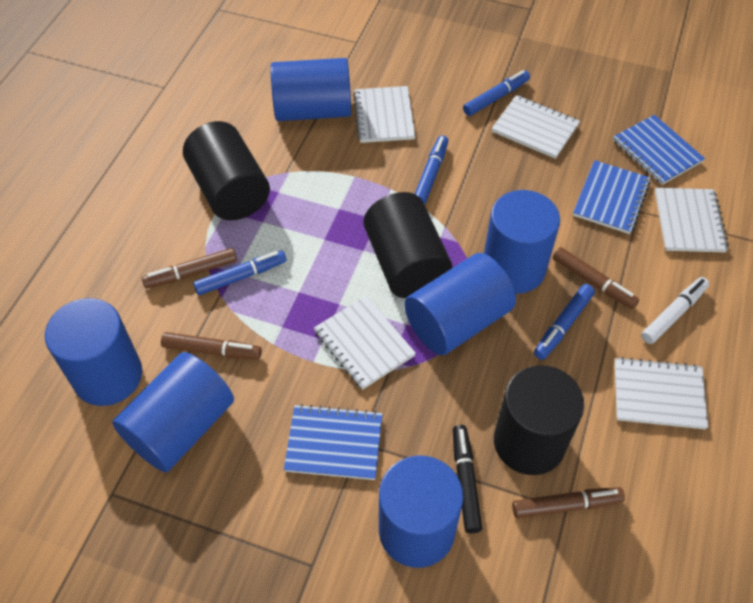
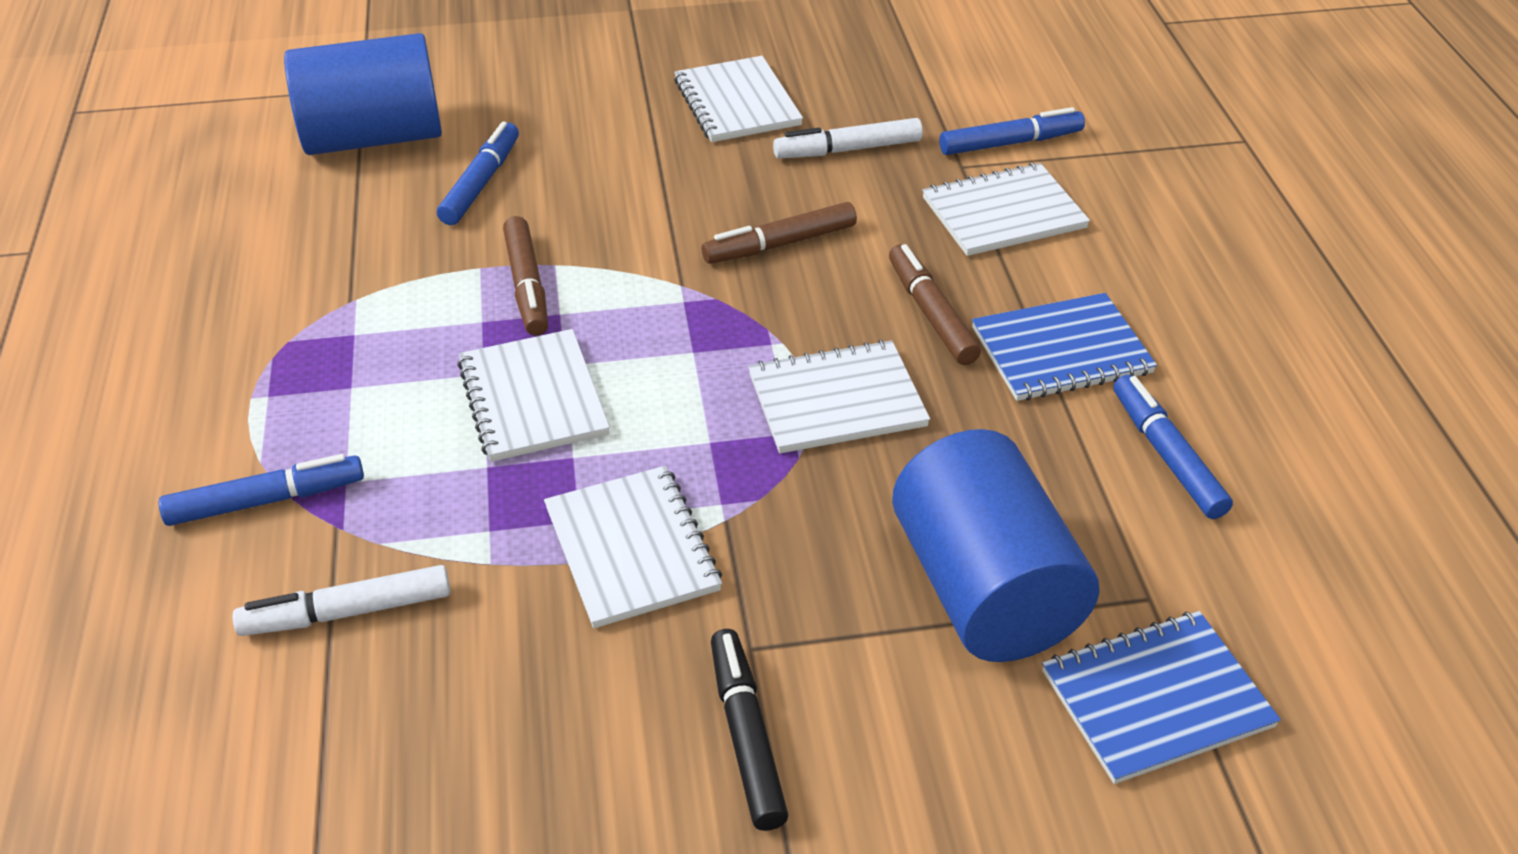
black cylinder: 3 -> 0
blue cylinder: 6 -> 2
blue notebook: 3 -> 2
brown marker: 4 -> 3
white marker: 1 -> 2

